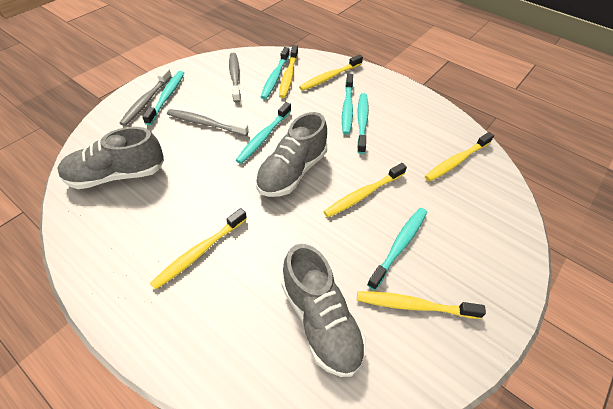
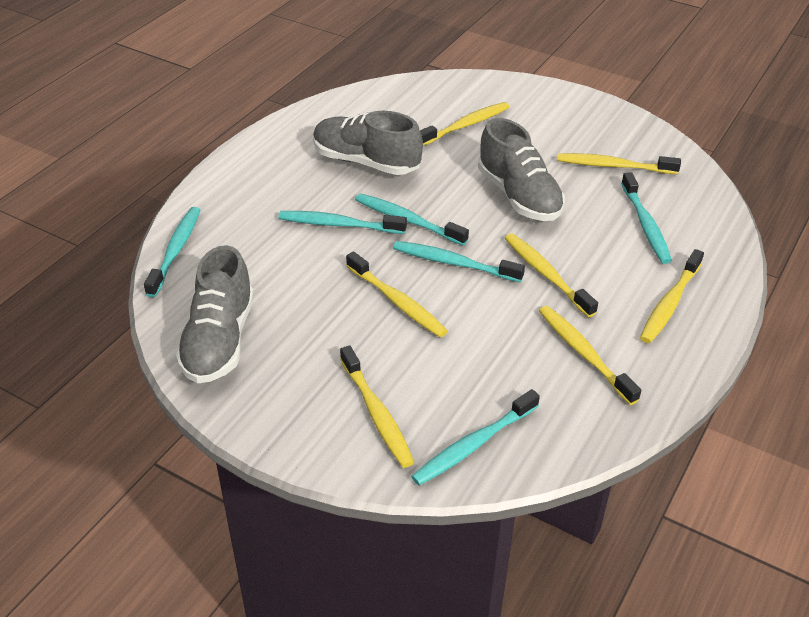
grey toothbrush: 3 -> 0
yellow toothbrush: 6 -> 7

